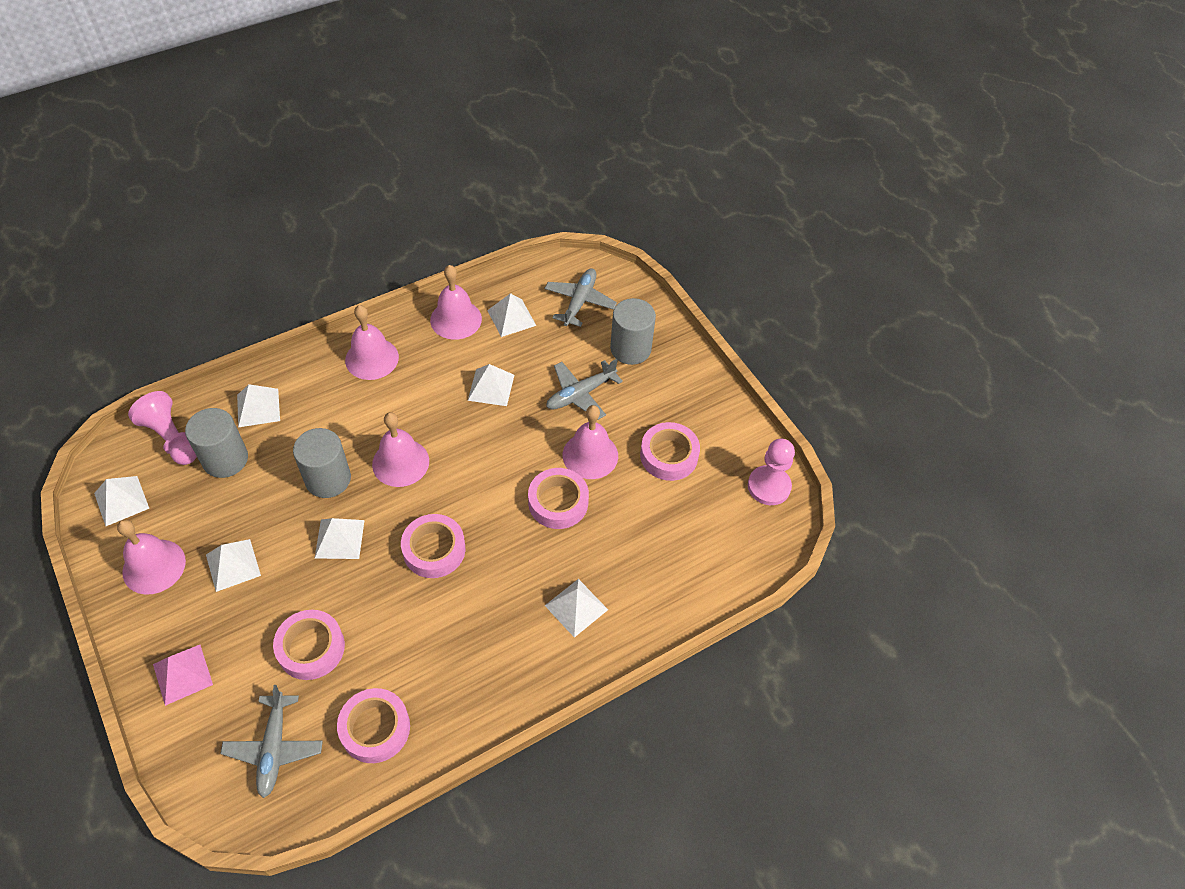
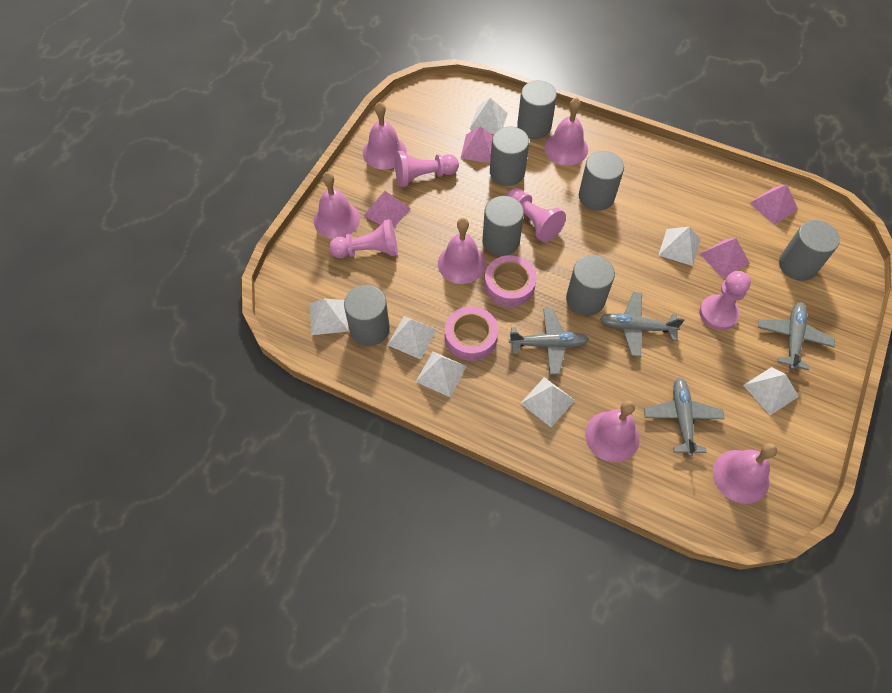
grey cylinder: 3 -> 7
grey plane: 3 -> 4
pink bell: 5 -> 6
pink pawn: 2 -> 4
pink pyramid: 1 -> 4
pink tape: 5 -> 2

